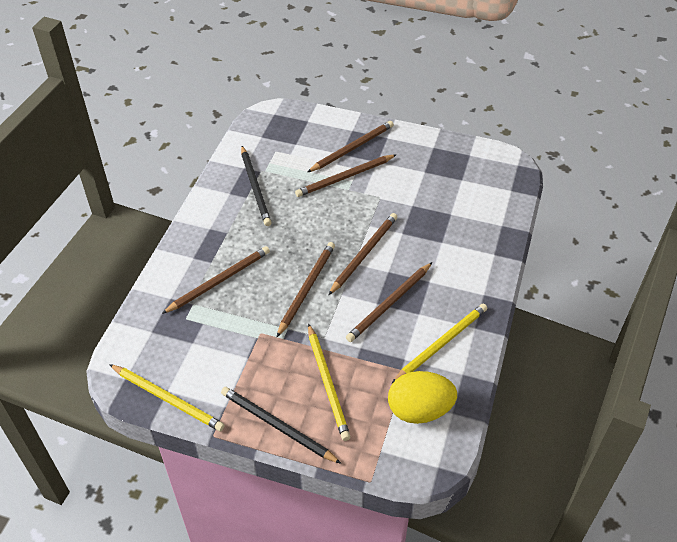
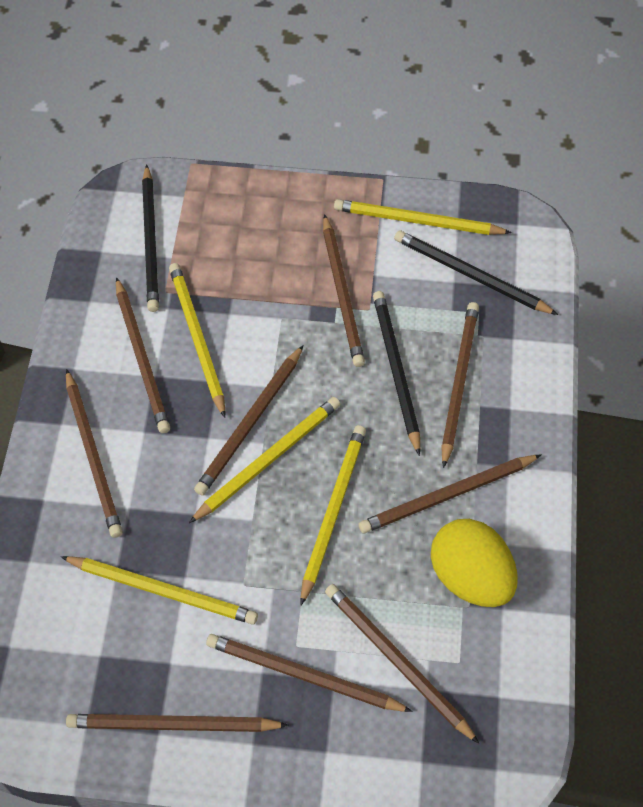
black pencil: 2 -> 3
brown pencil: 6 -> 9
yellow pencil: 3 -> 5

